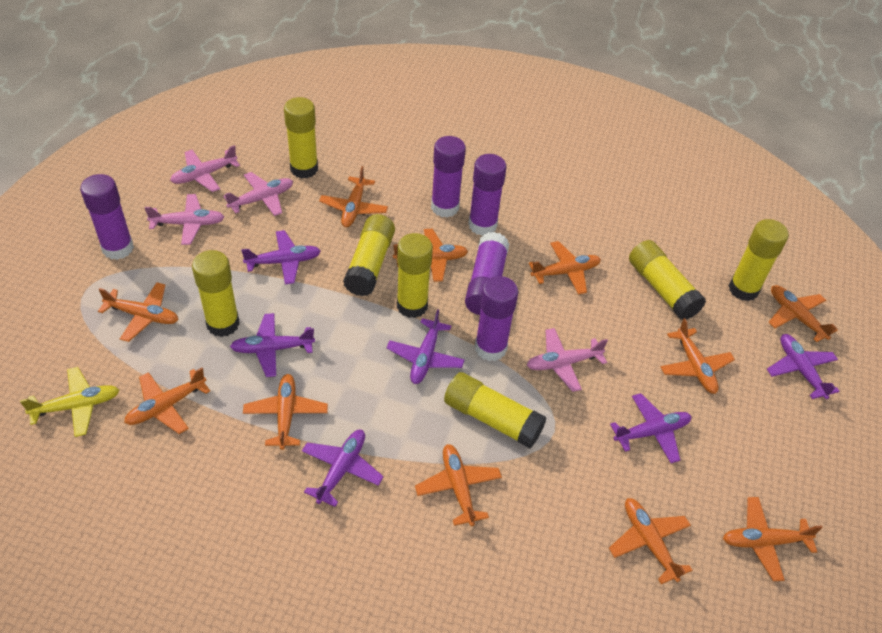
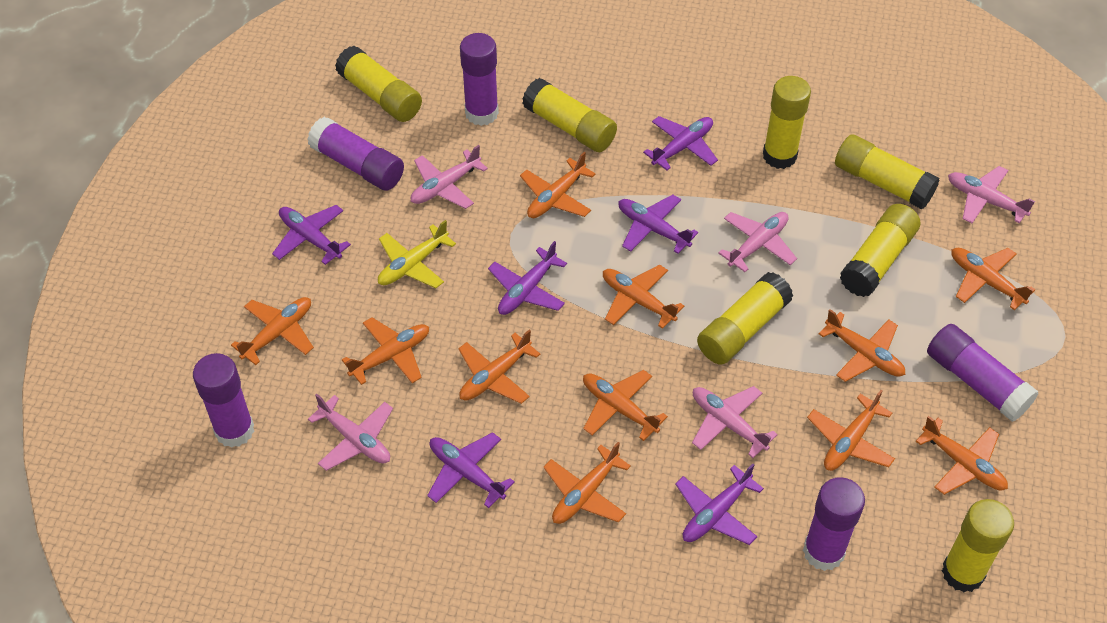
pink plane: 4 -> 5

